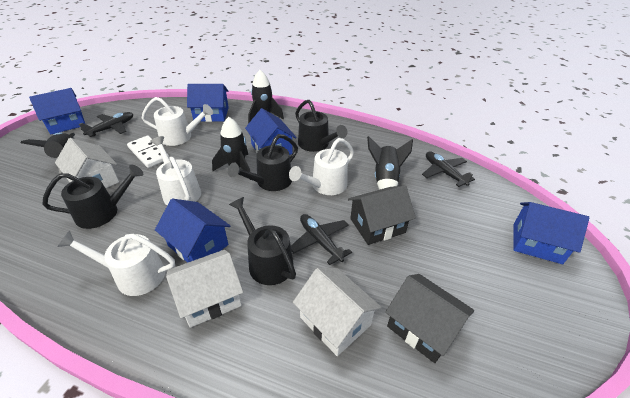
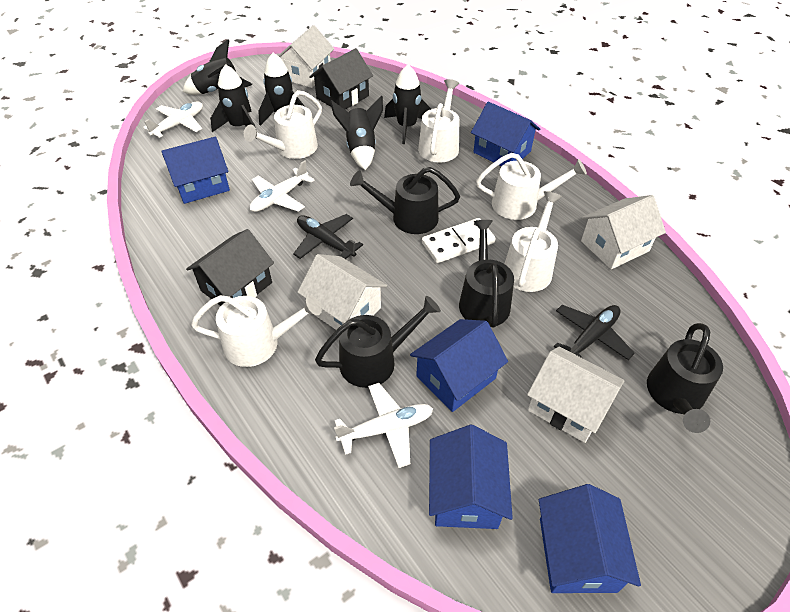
black plane: 3 -> 2
black rocket: 4 -> 5
white house: 3 -> 4
white plane: 0 -> 3
white watering can: 4 -> 5

